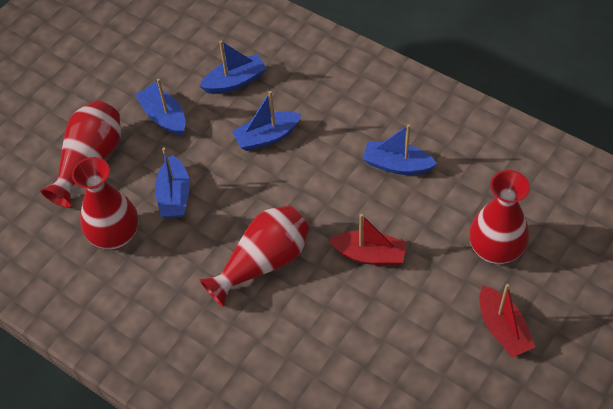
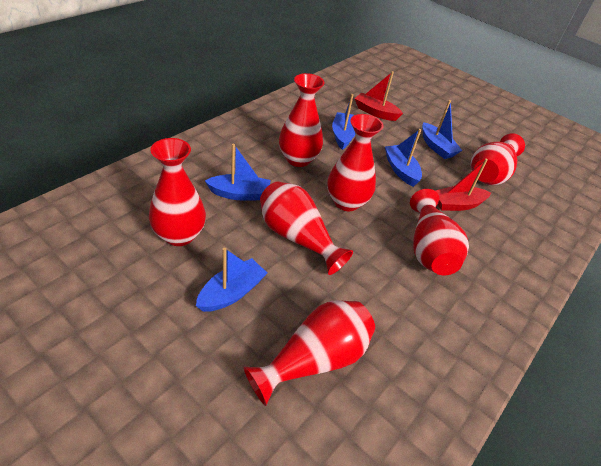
red vase: 4 -> 7

